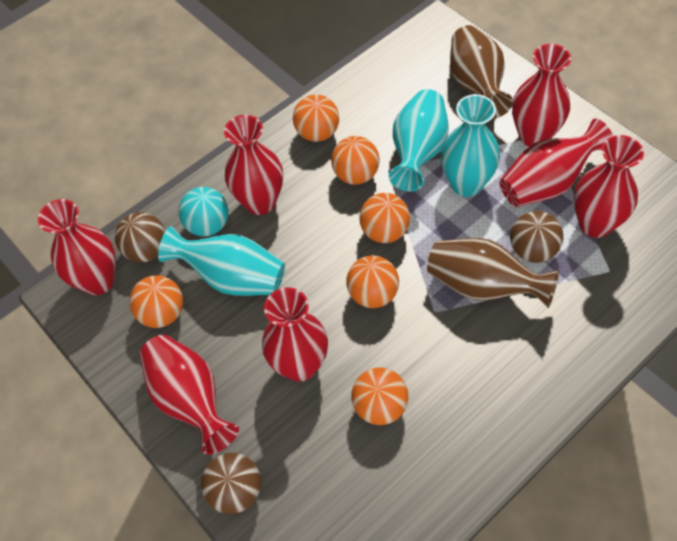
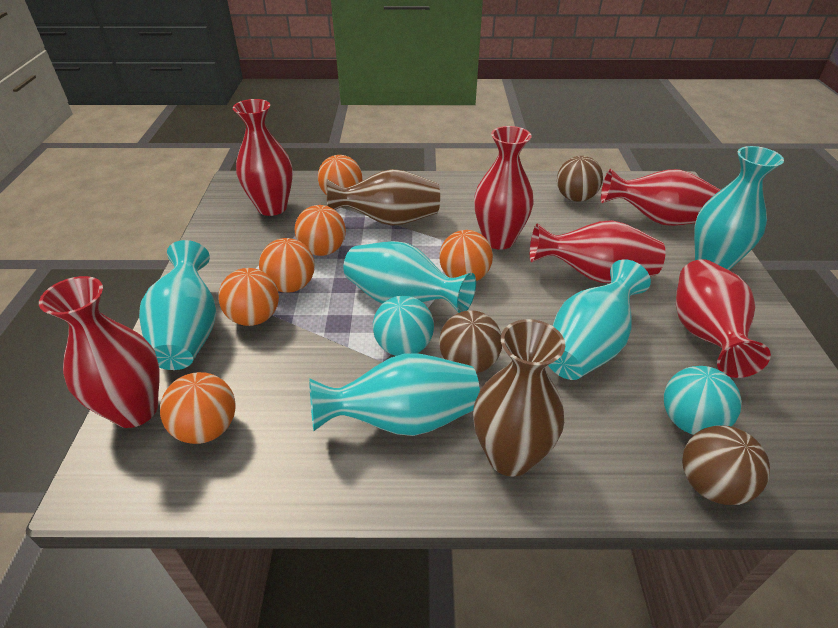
red vase: 7 -> 6
turquoise ball: 1 -> 2
turquoise vase: 3 -> 5

